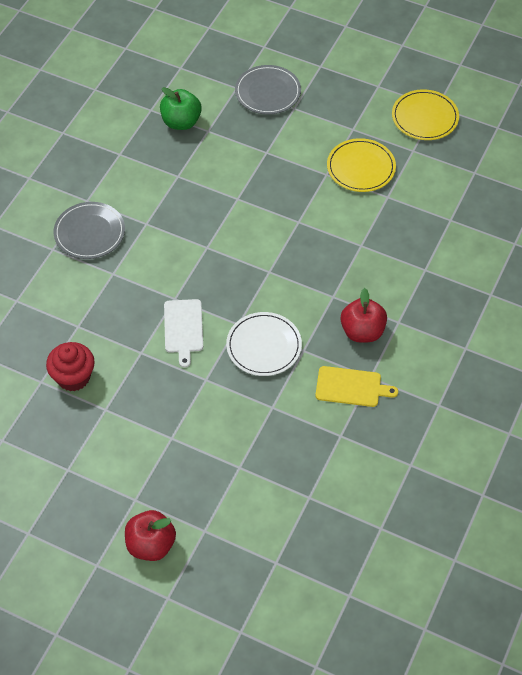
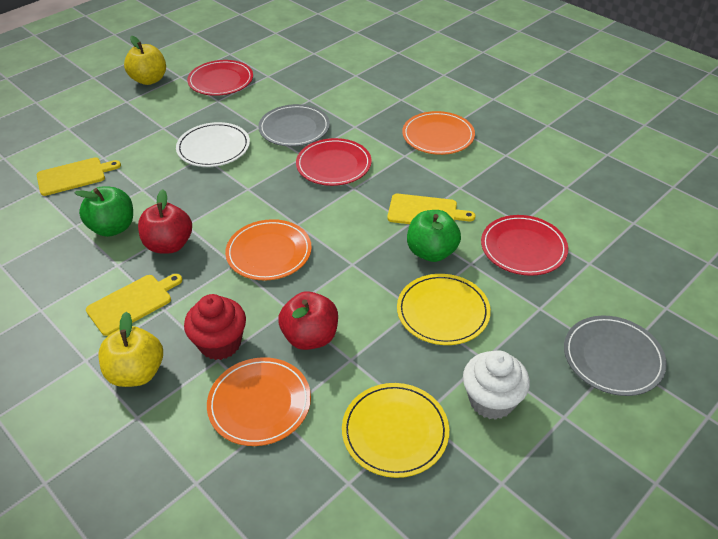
green apple: 1 -> 2
orange plate: 0 -> 3
red plate: 0 -> 3
white cupcake: 0 -> 1
white cutting board: 1 -> 0
yellow apple: 0 -> 2
yellow cutting board: 1 -> 3

